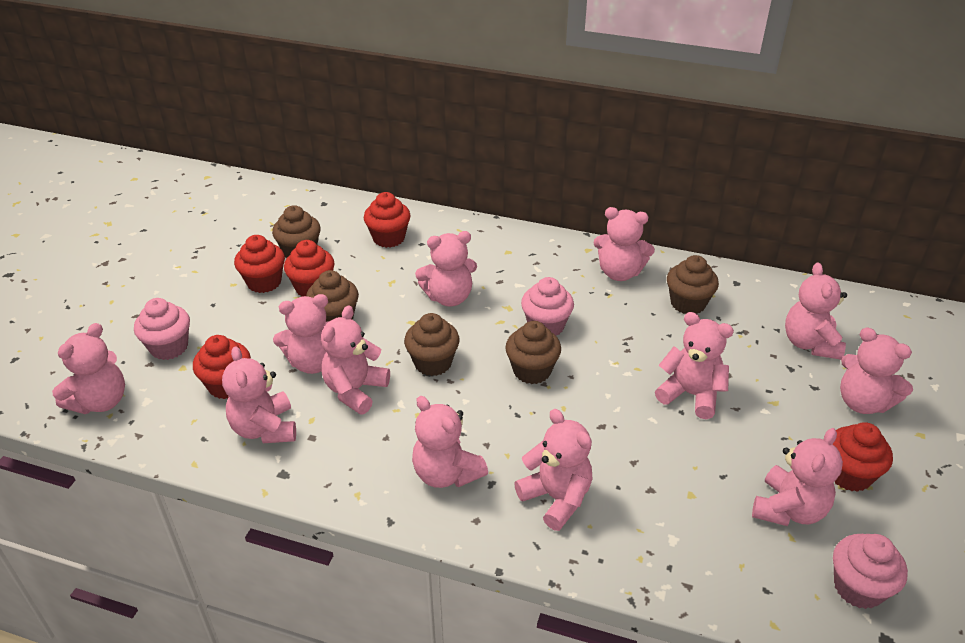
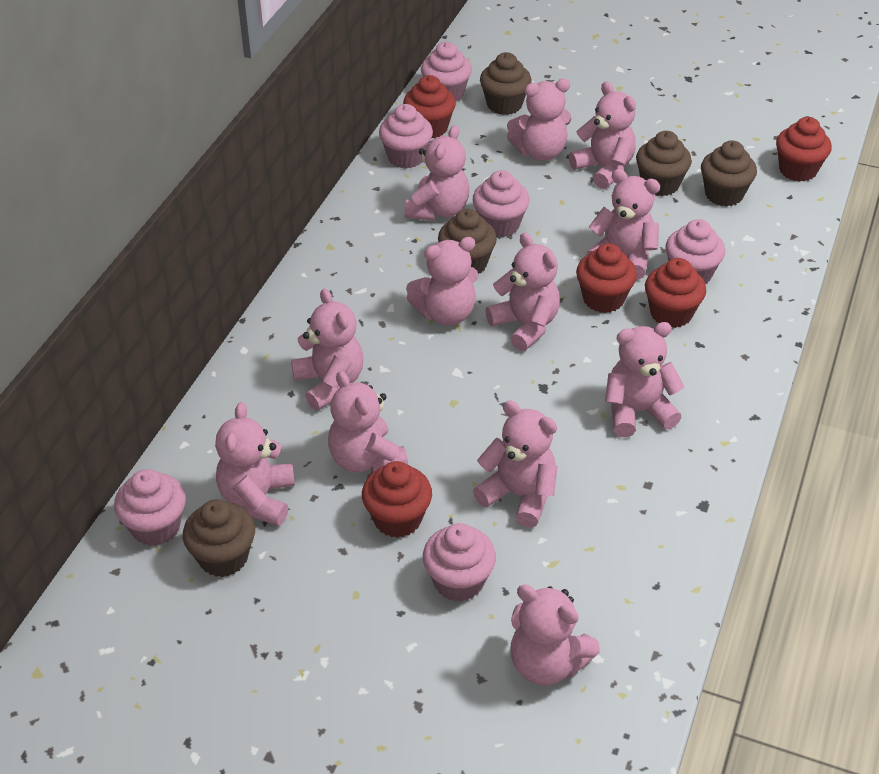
pink cupcake: 3 -> 6

